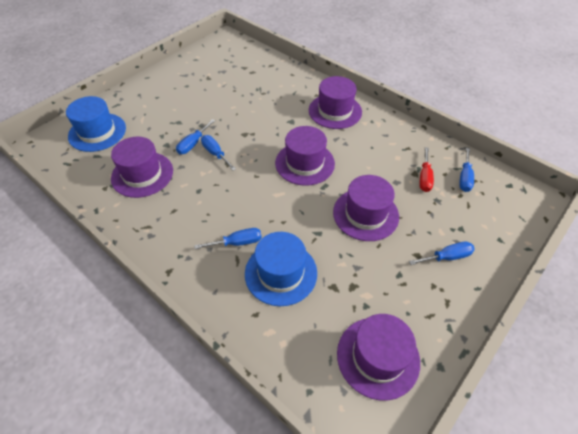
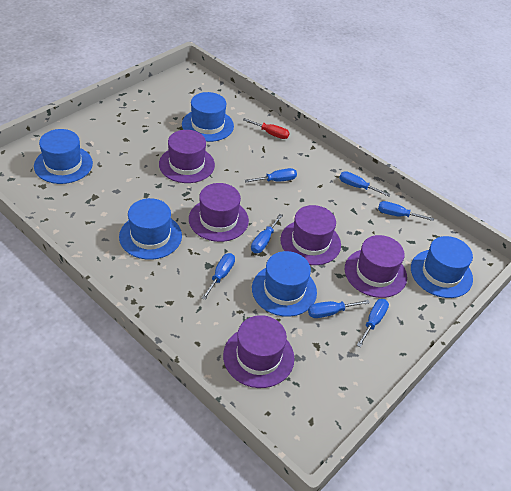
blue hat: 2 -> 5
blue screwdriver: 5 -> 7

